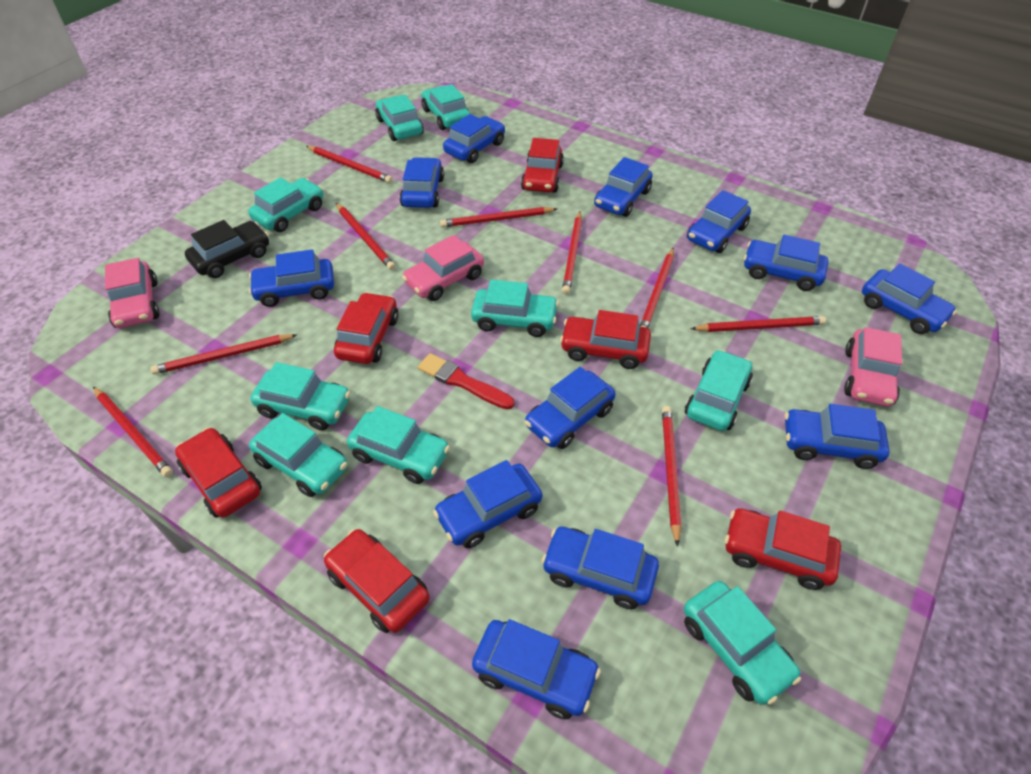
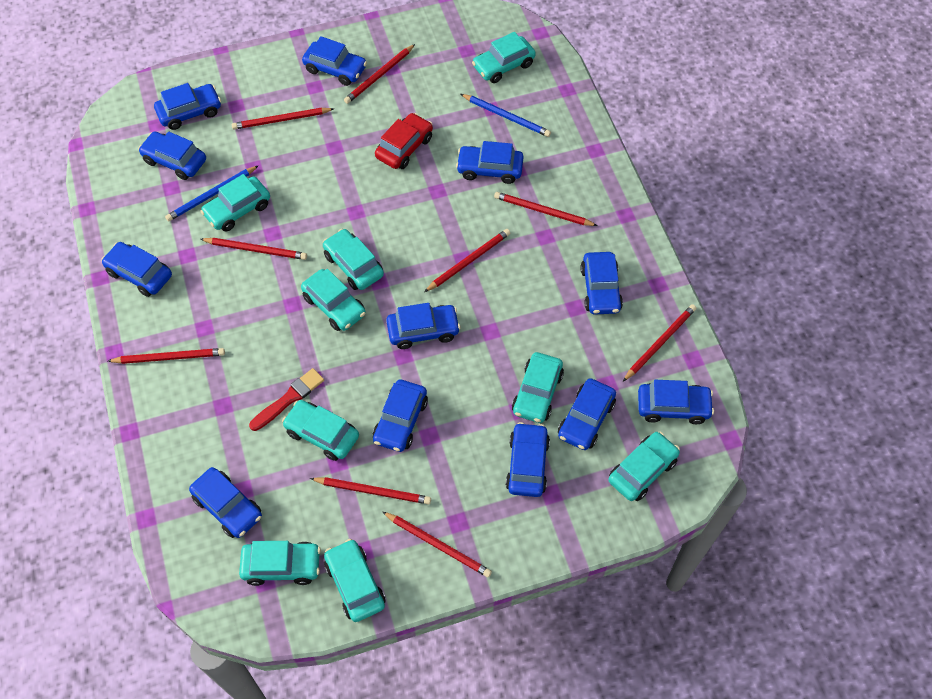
black car: 1 -> 0
blue pencil: 0 -> 2
pink car: 3 -> 0
red car: 6 -> 1

